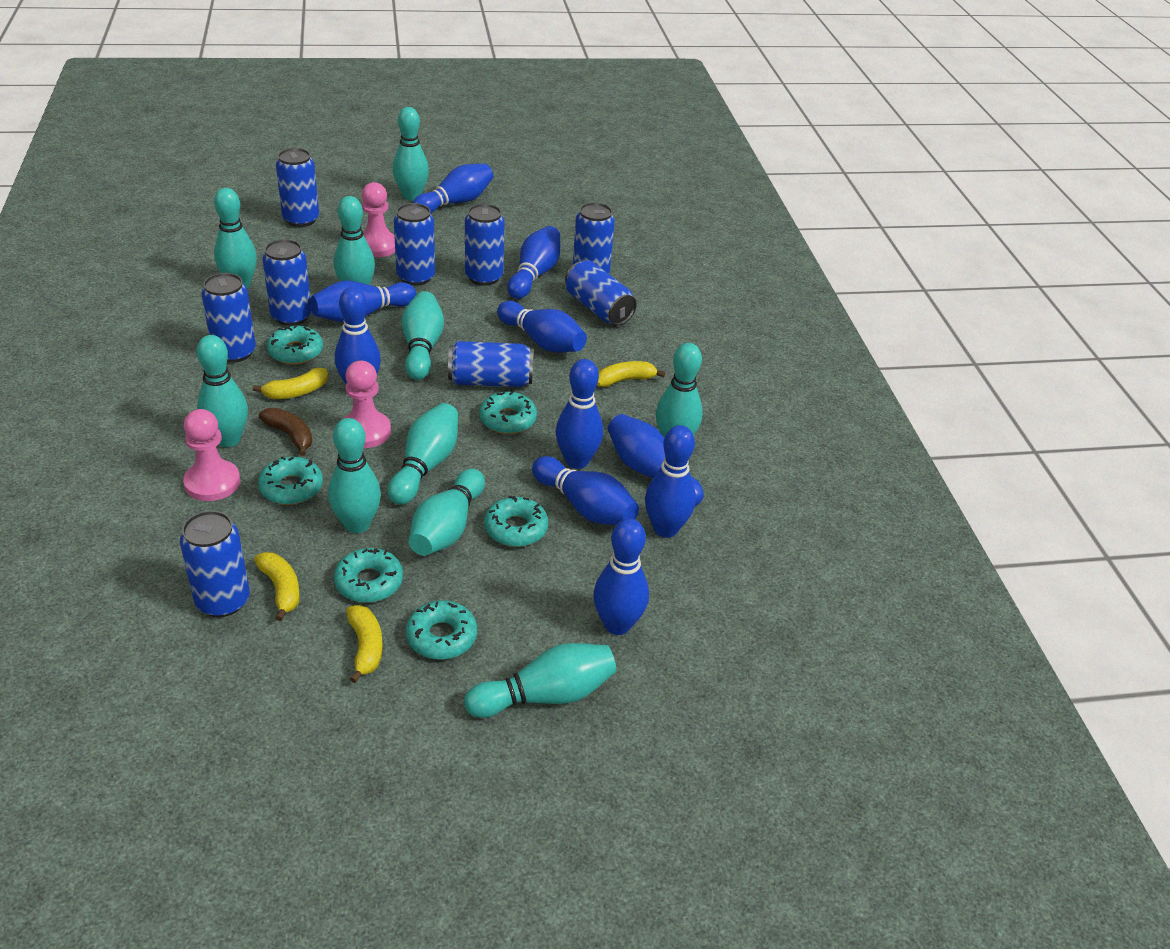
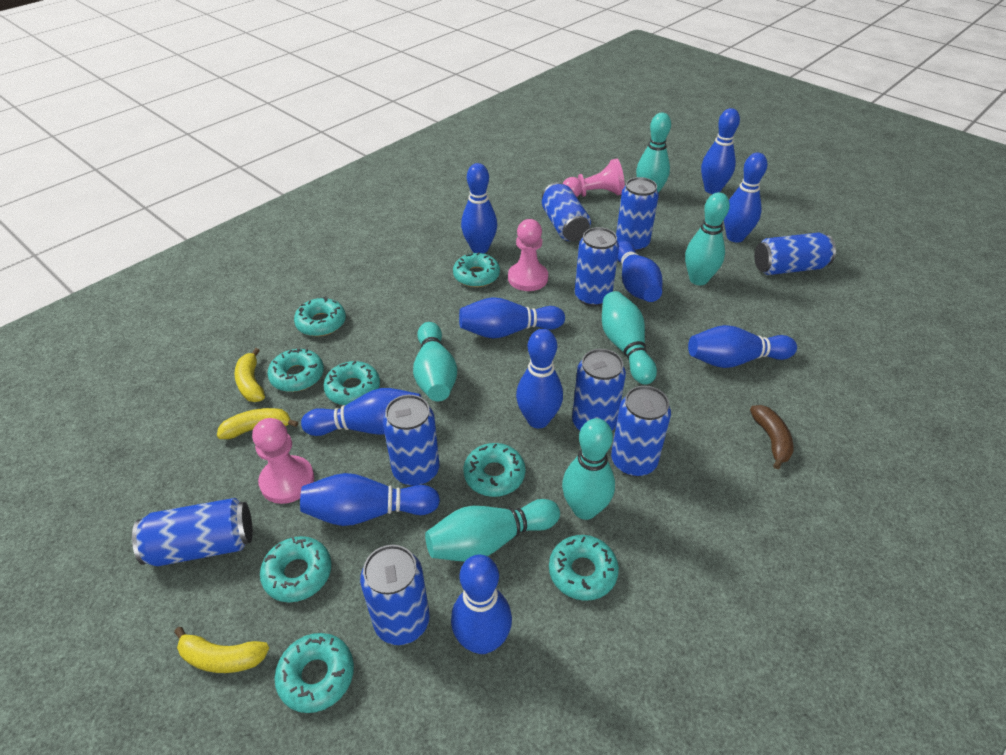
turquoise bowling pin: 10 -> 6
turquoise donut: 6 -> 8
yellow banana: 4 -> 3

